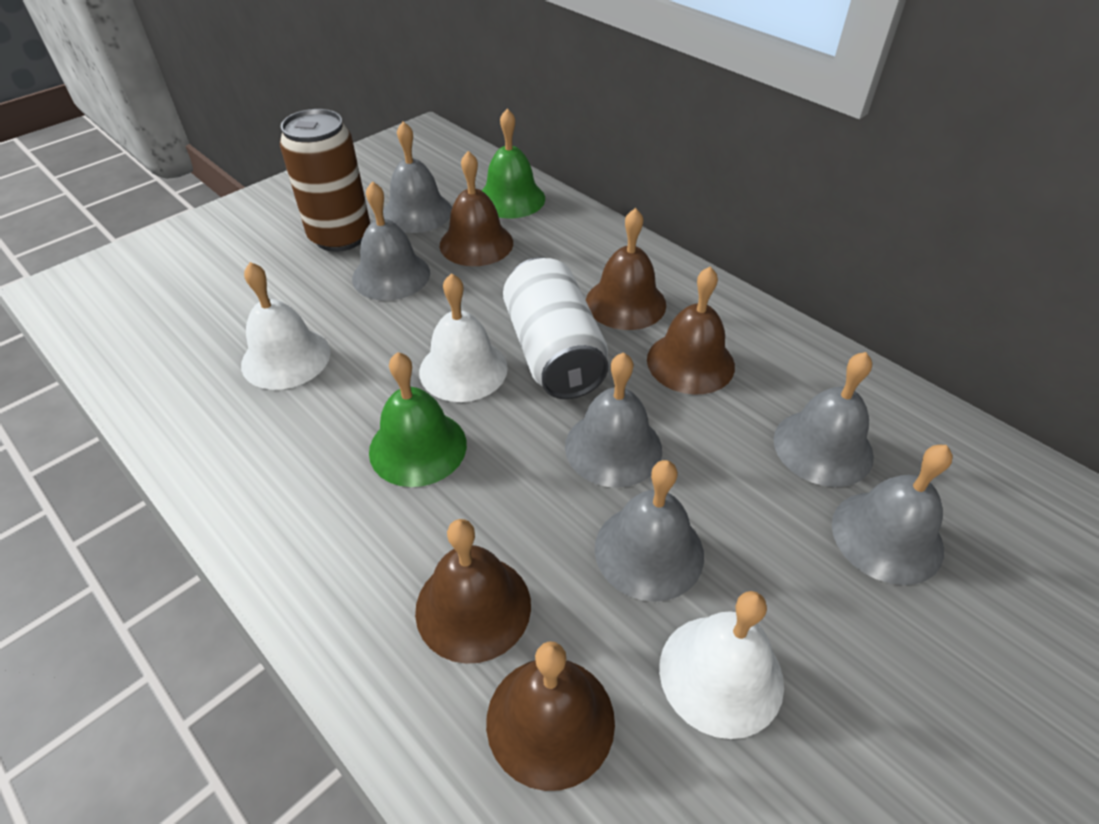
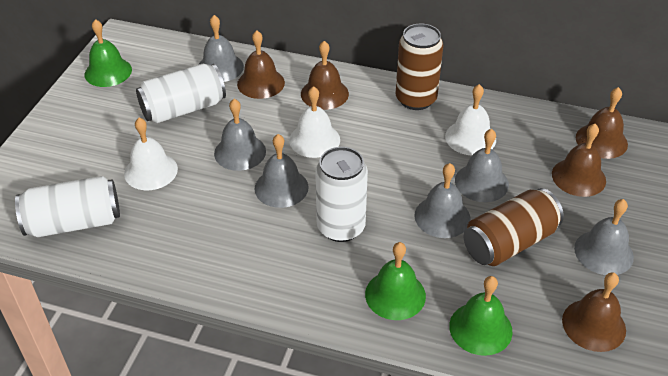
brown can: 1 -> 2
green bell: 2 -> 3
white can: 1 -> 3

